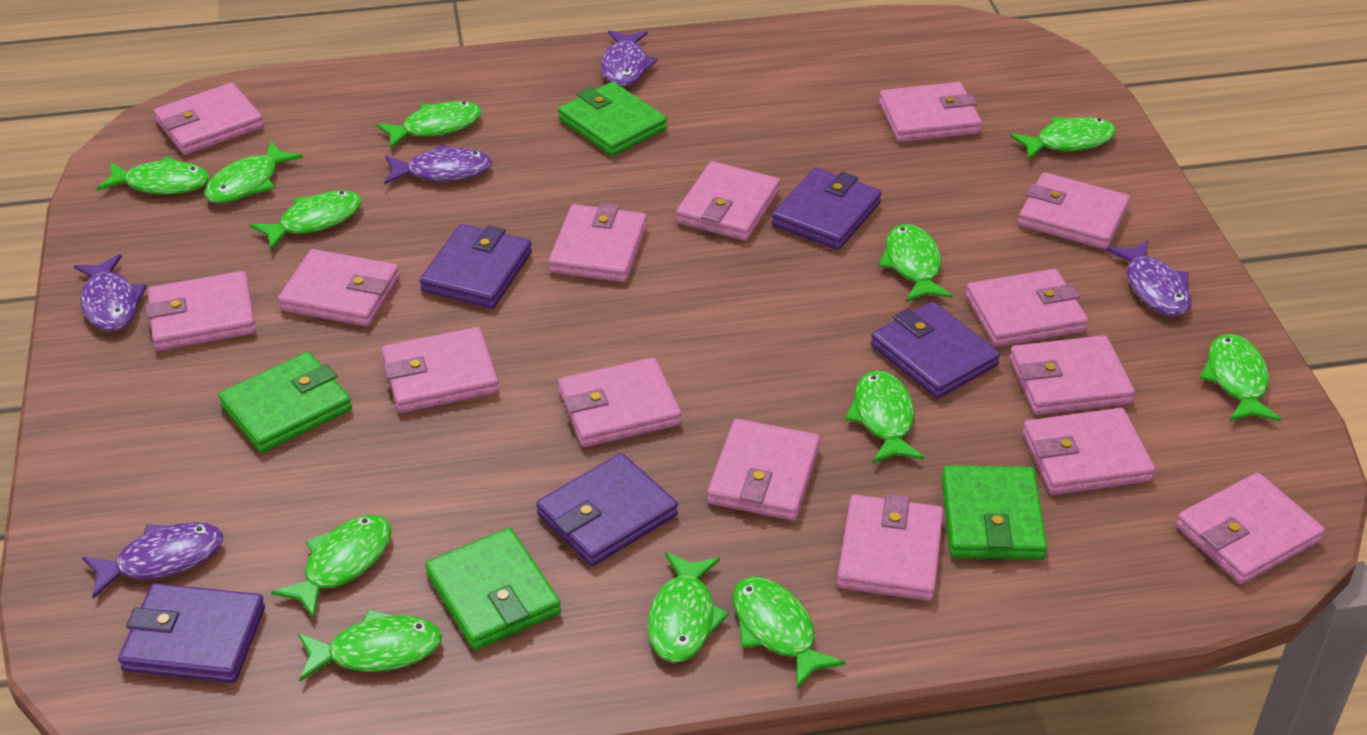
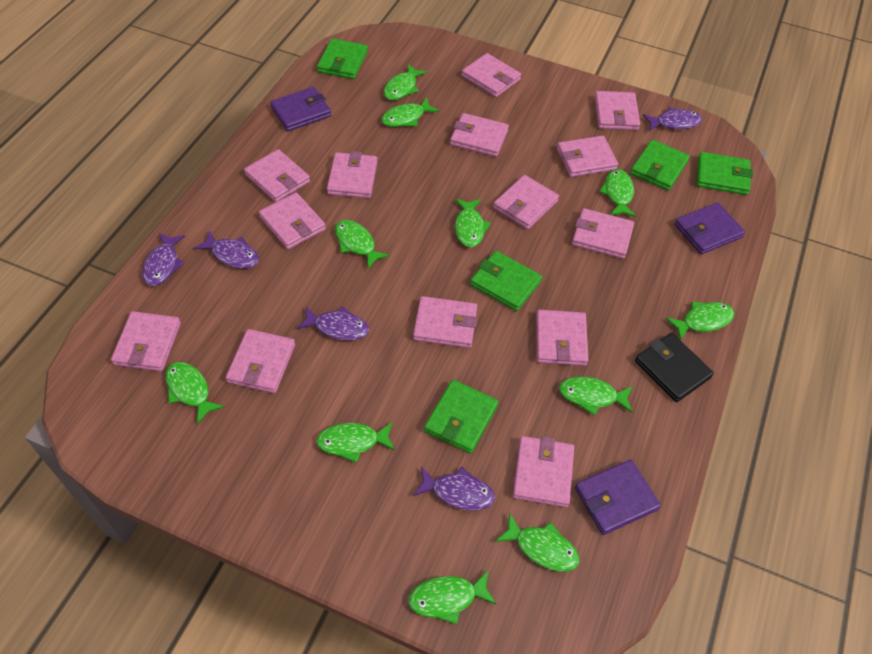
black wallet: 0 -> 1
green fish: 12 -> 11
green wallet: 4 -> 5
pink wallet: 15 -> 14
purple wallet: 5 -> 3

